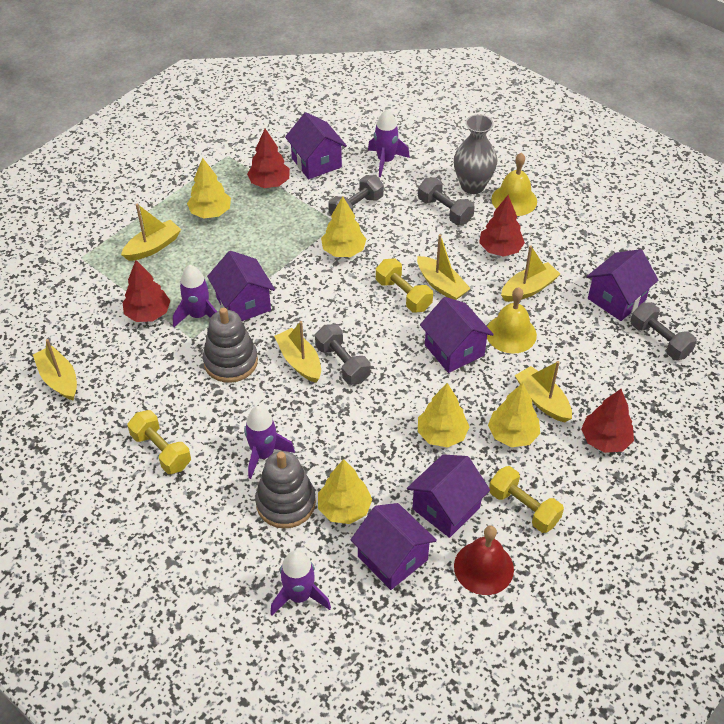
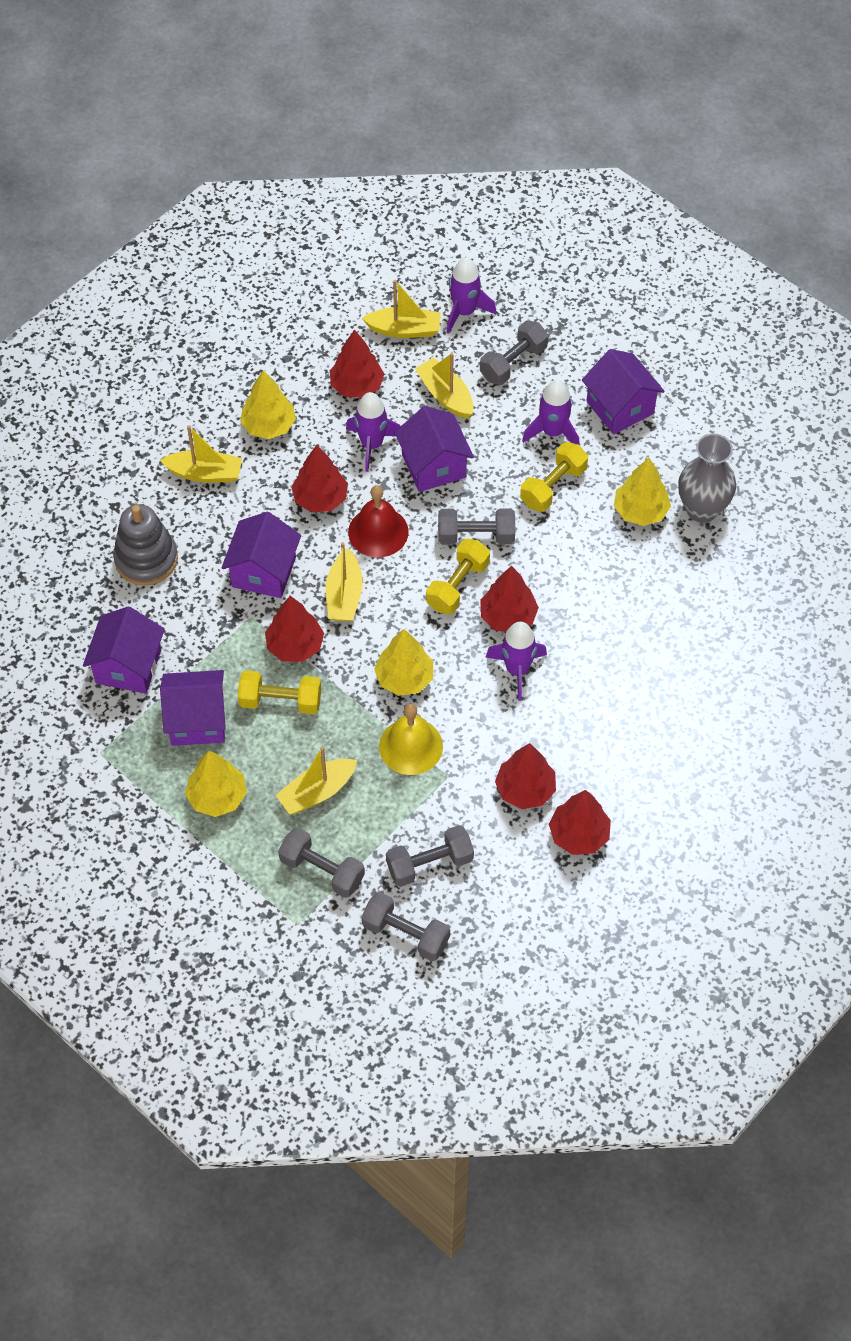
grey dumbbell: 4 -> 5
grey stacking toy: 2 -> 1
purple house: 6 -> 5
red tree: 4 -> 6
yellow bell: 2 -> 1
yellow boat: 6 -> 5
yellow tree: 5 -> 4

